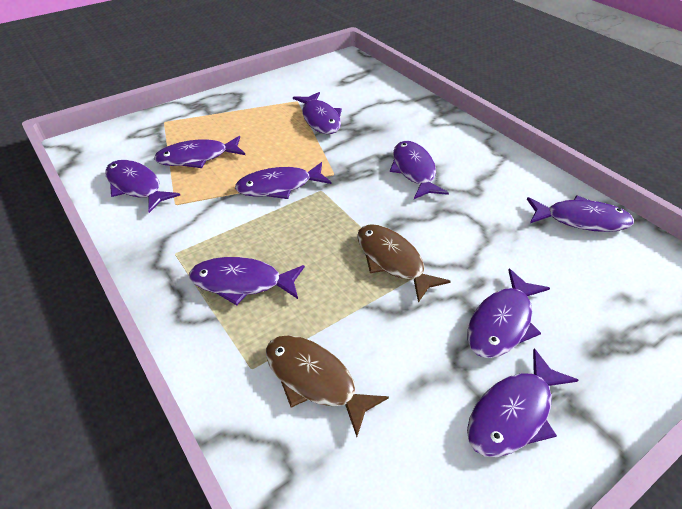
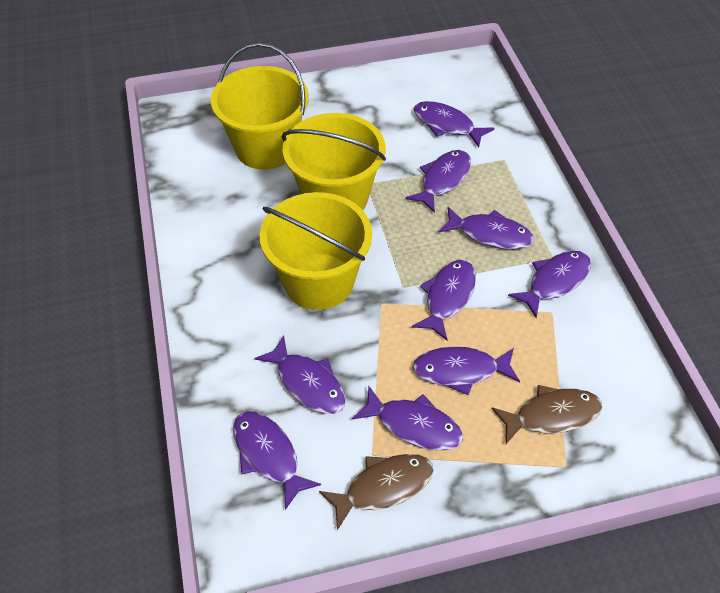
yellow bucket: 0 -> 3

